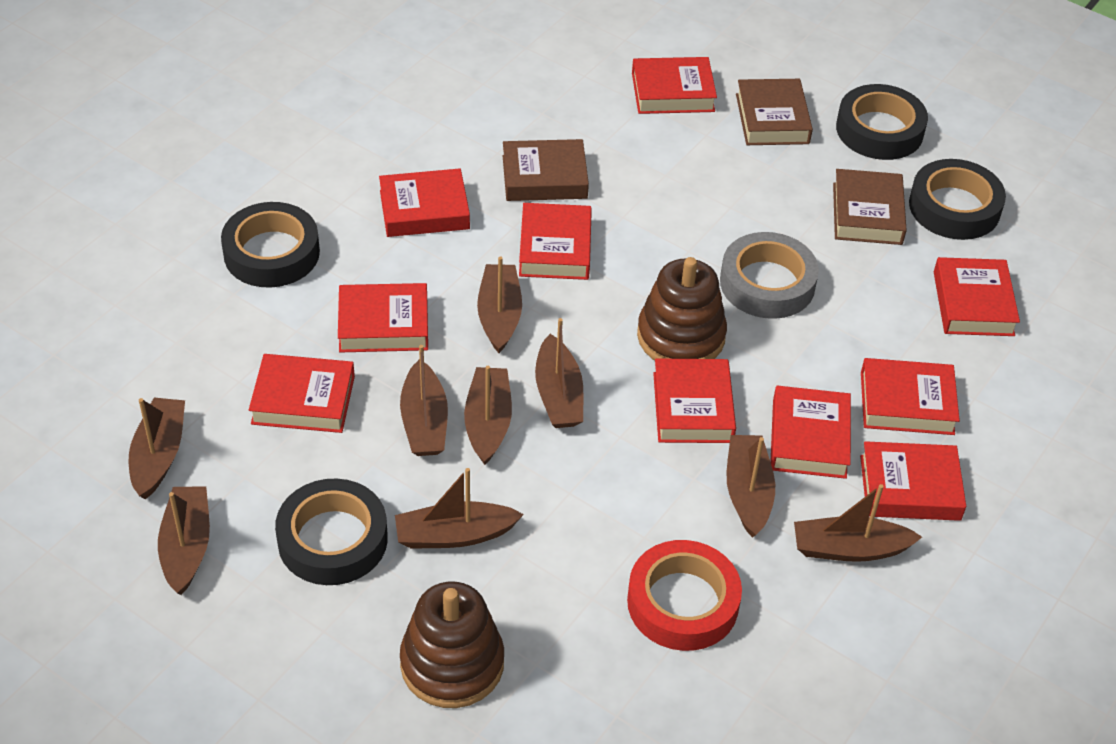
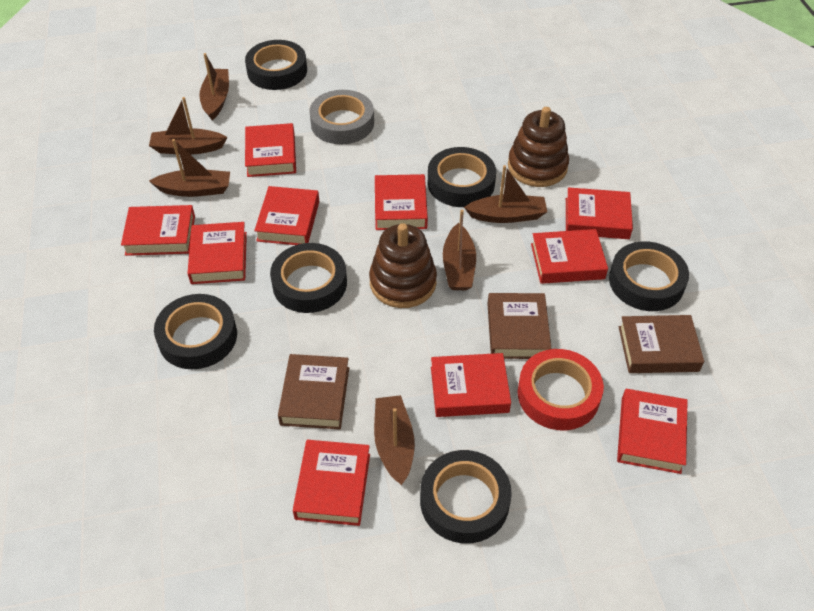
black tape: 4 -> 6
brown boat: 9 -> 6

